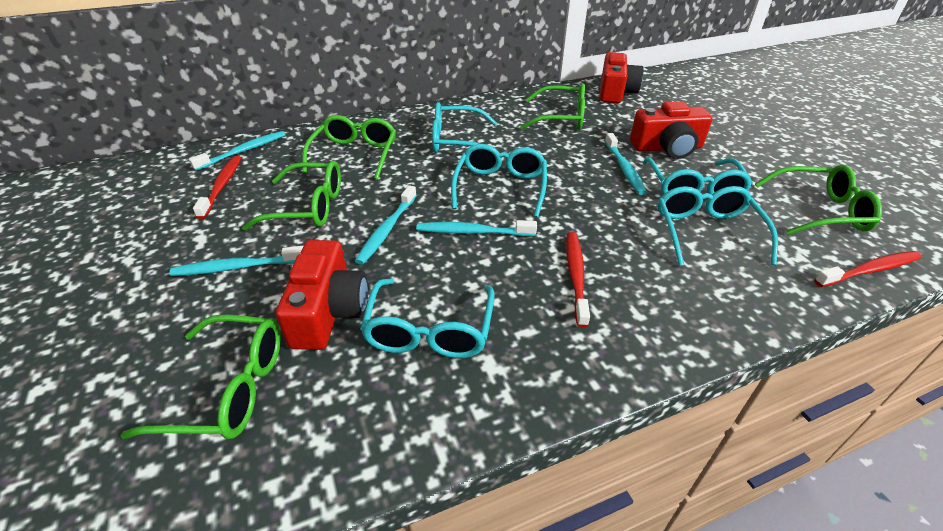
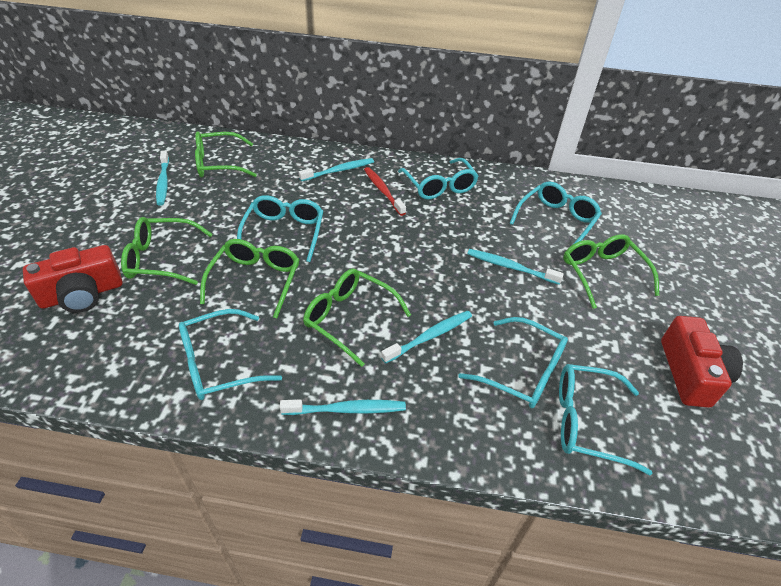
red camera: 3 -> 2
red toothbrush: 3 -> 1
turquoise glasses: 5 -> 6

